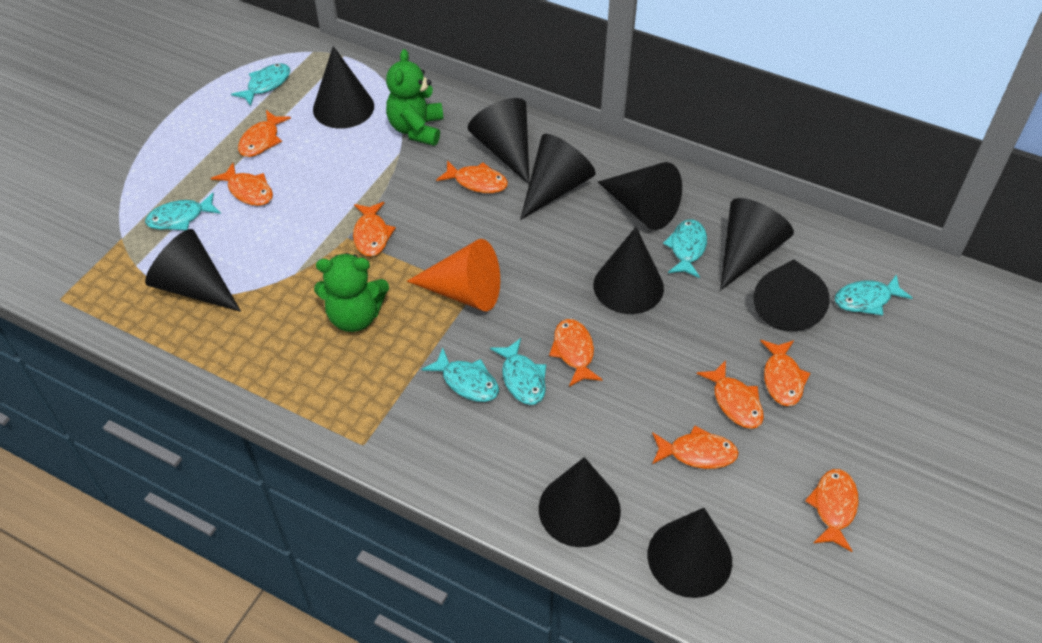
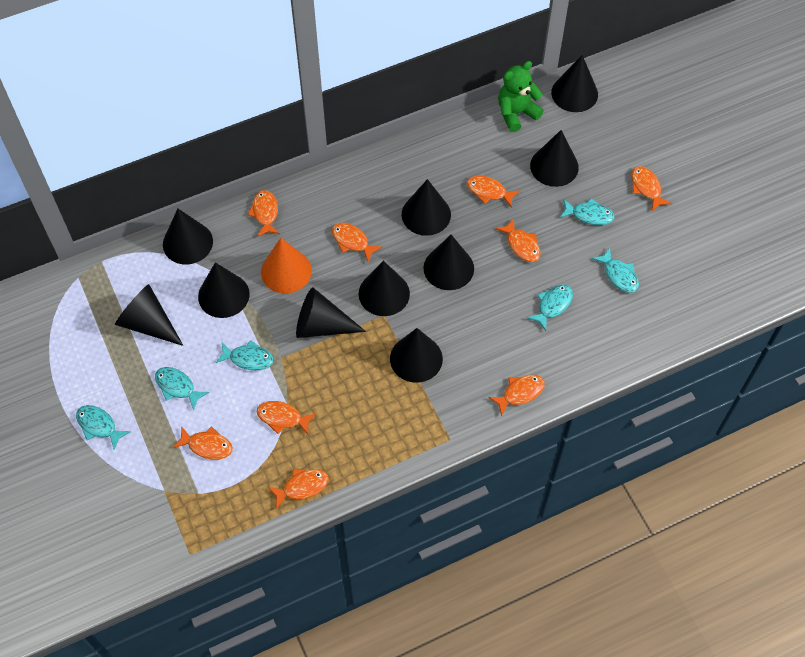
green teddy bear: 2 -> 1

